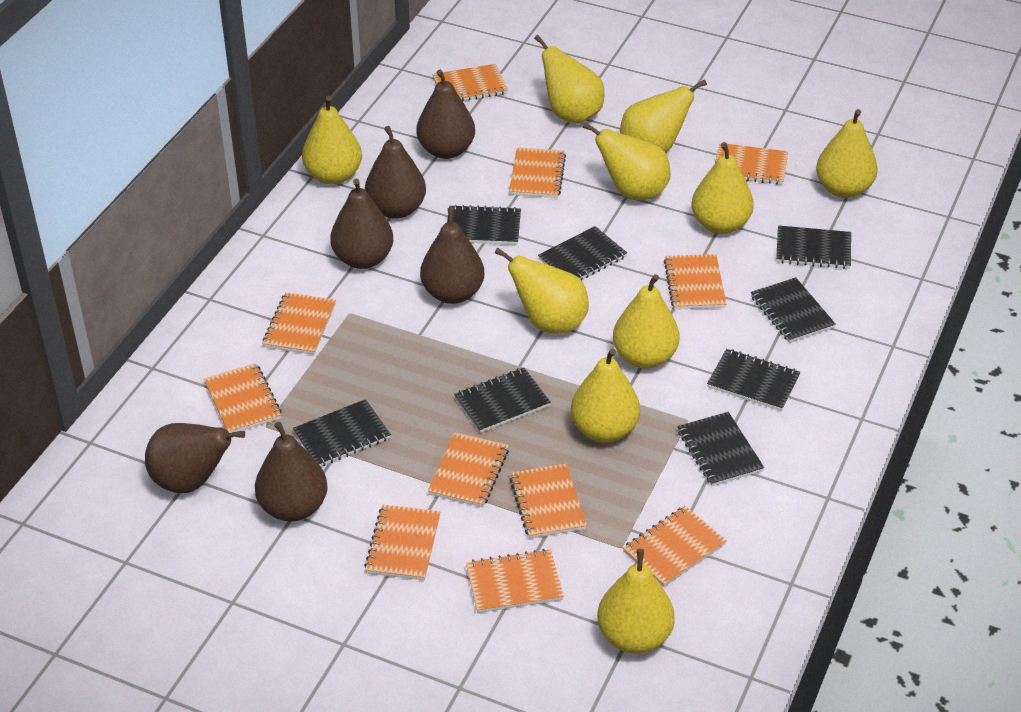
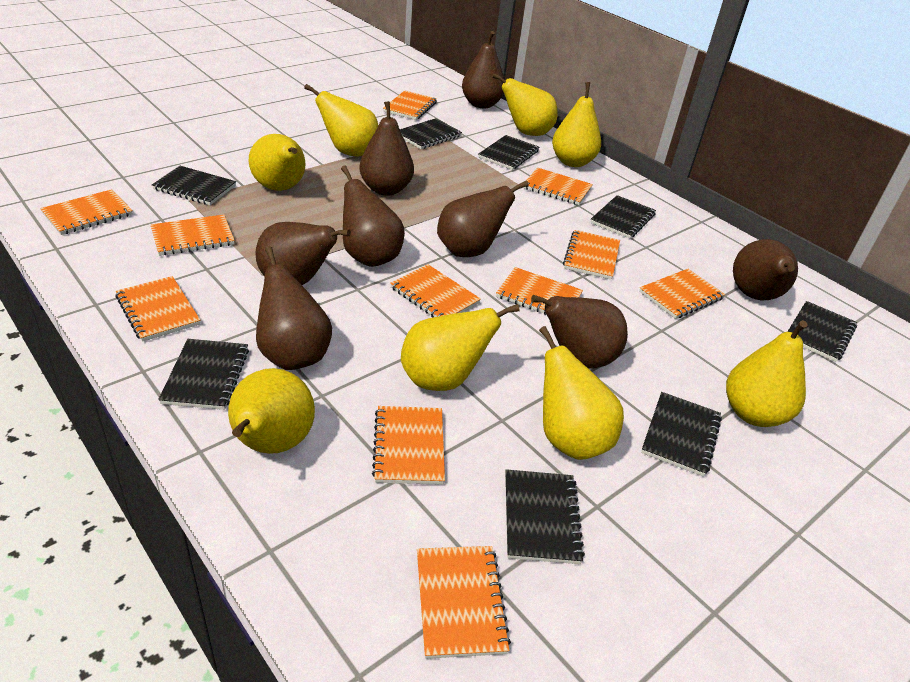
brown pear: 6 -> 8
yellow pear: 10 -> 8

